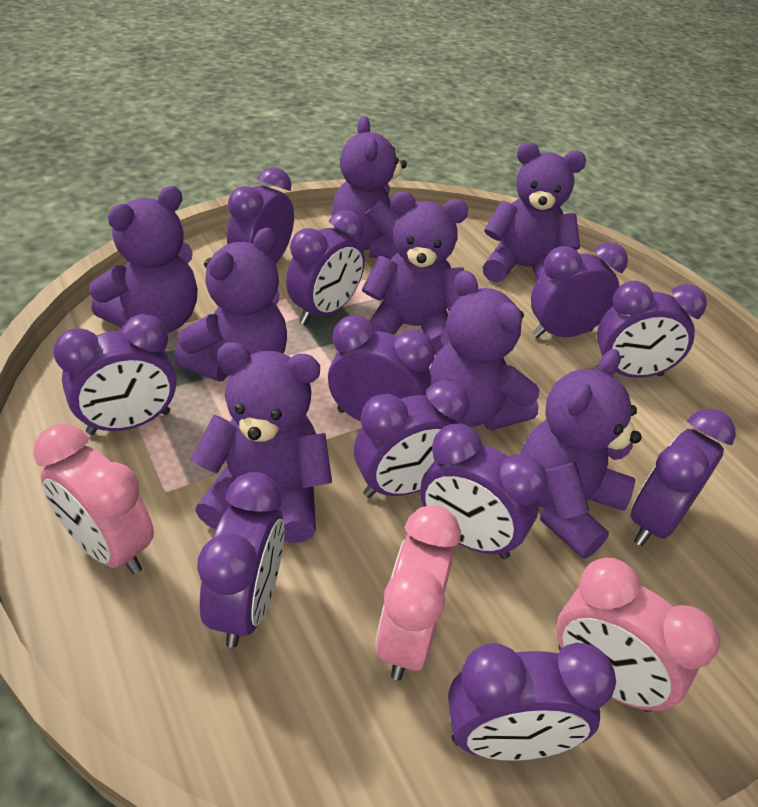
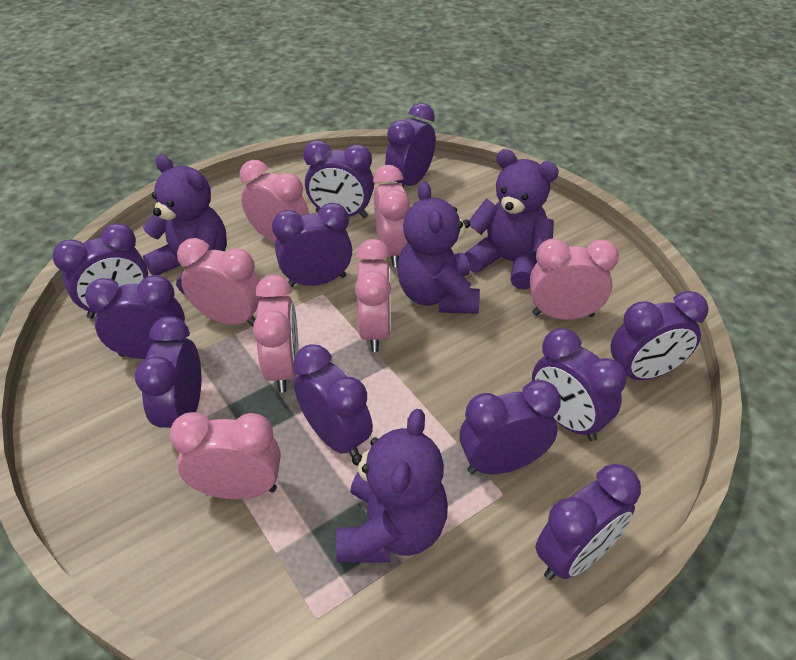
pink clock: 3 -> 7
purple teddy bear: 8 -> 4

